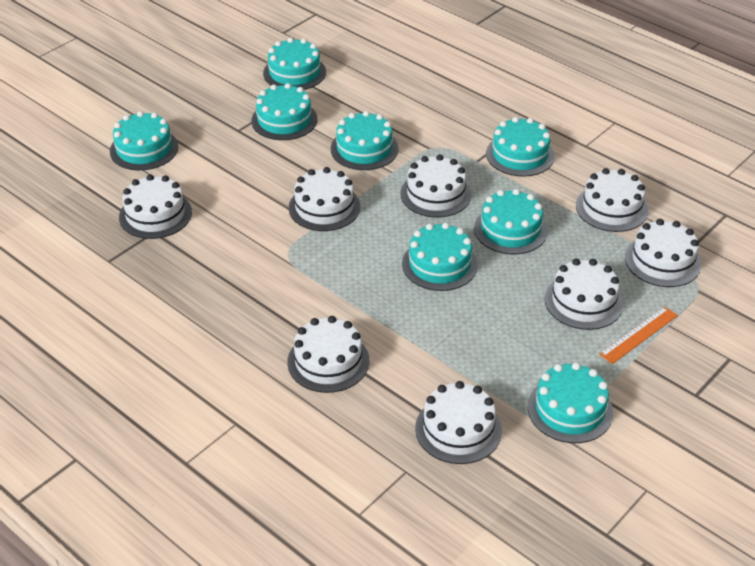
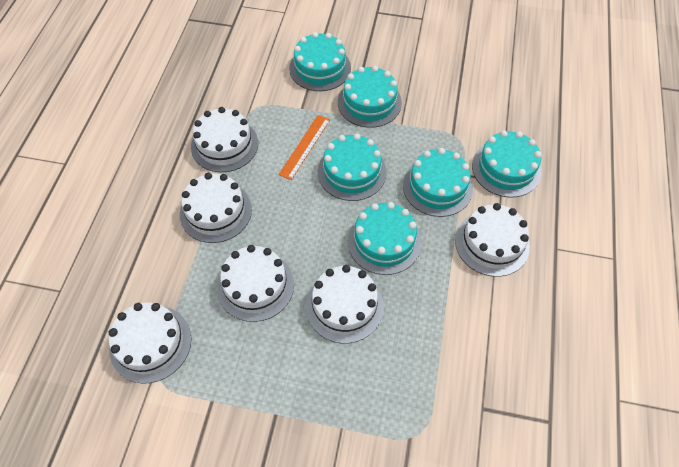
turquoise cake: 8 -> 6
white cake: 8 -> 6

